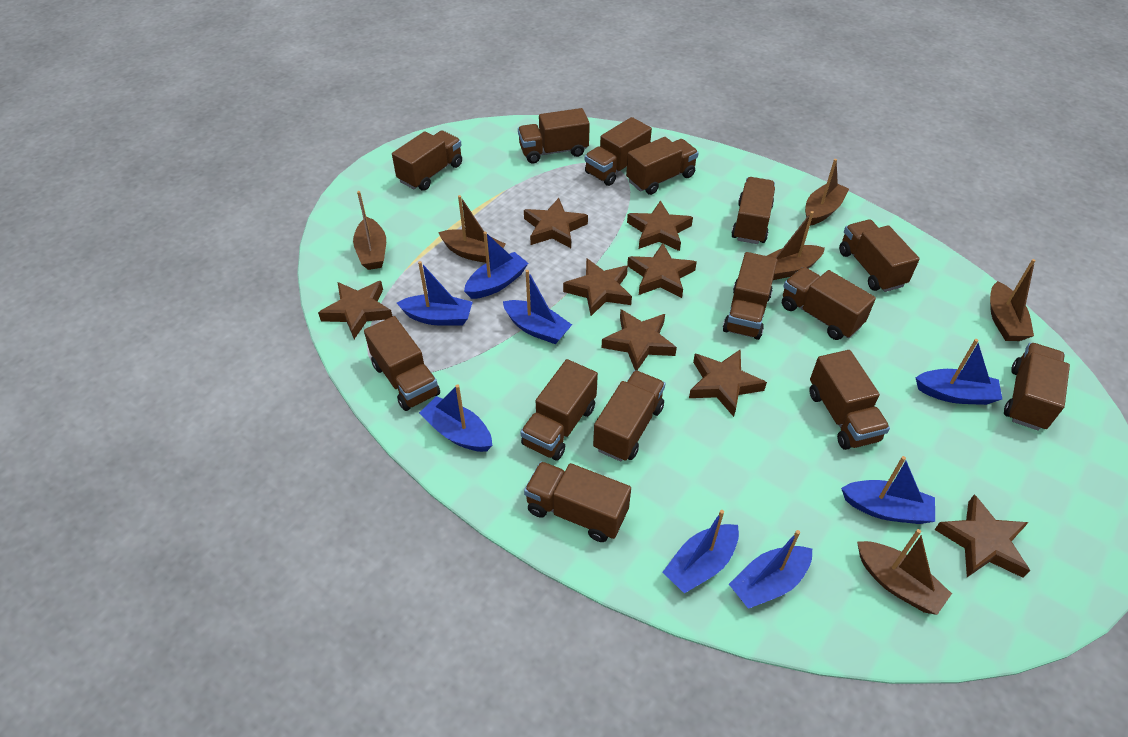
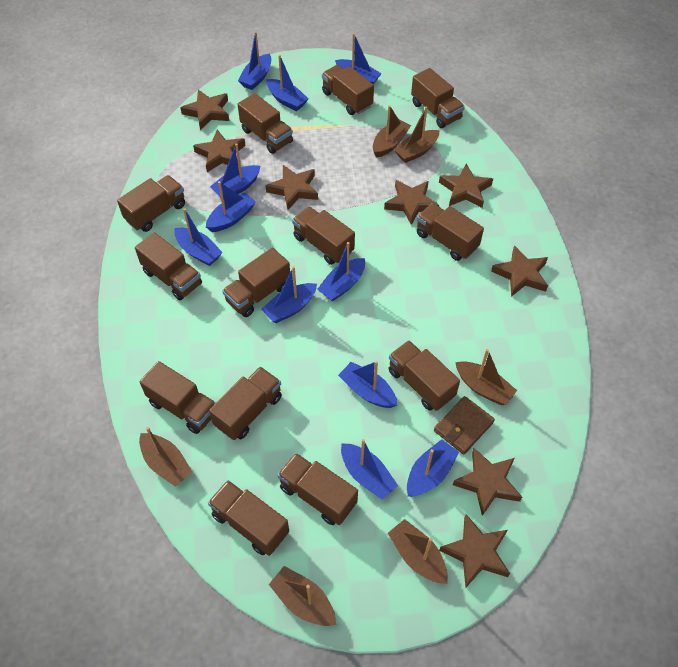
blue boat: 8 -> 11
brown truck: 14 -> 13
brown wallet: 0 -> 1

